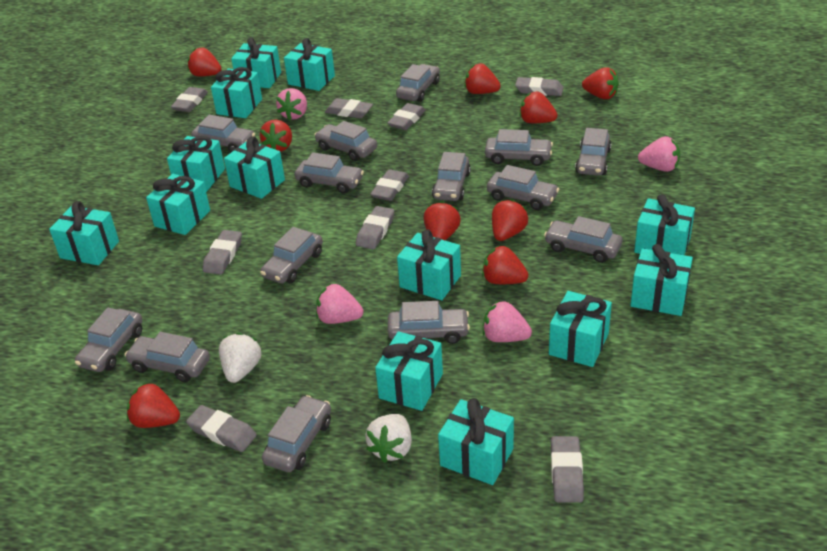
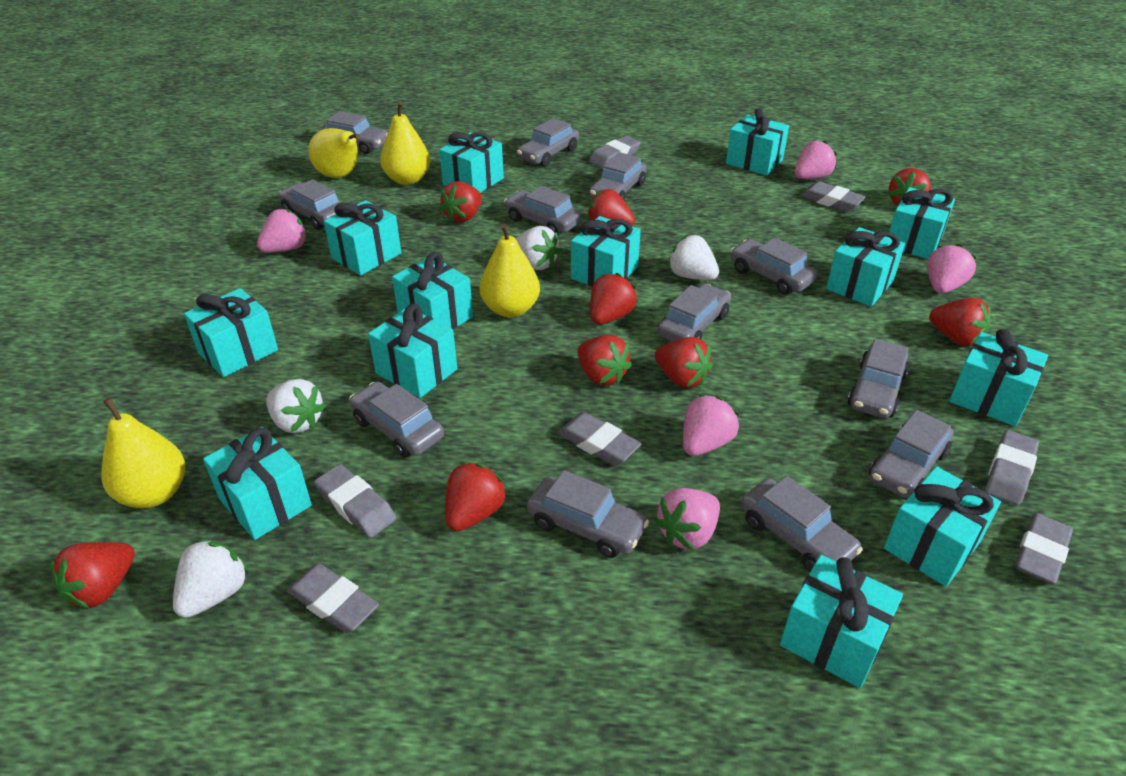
grey car: 14 -> 12
grey eraser: 9 -> 7
pink strawberry: 4 -> 5
white strawberry: 2 -> 4
yellow pear: 0 -> 4

